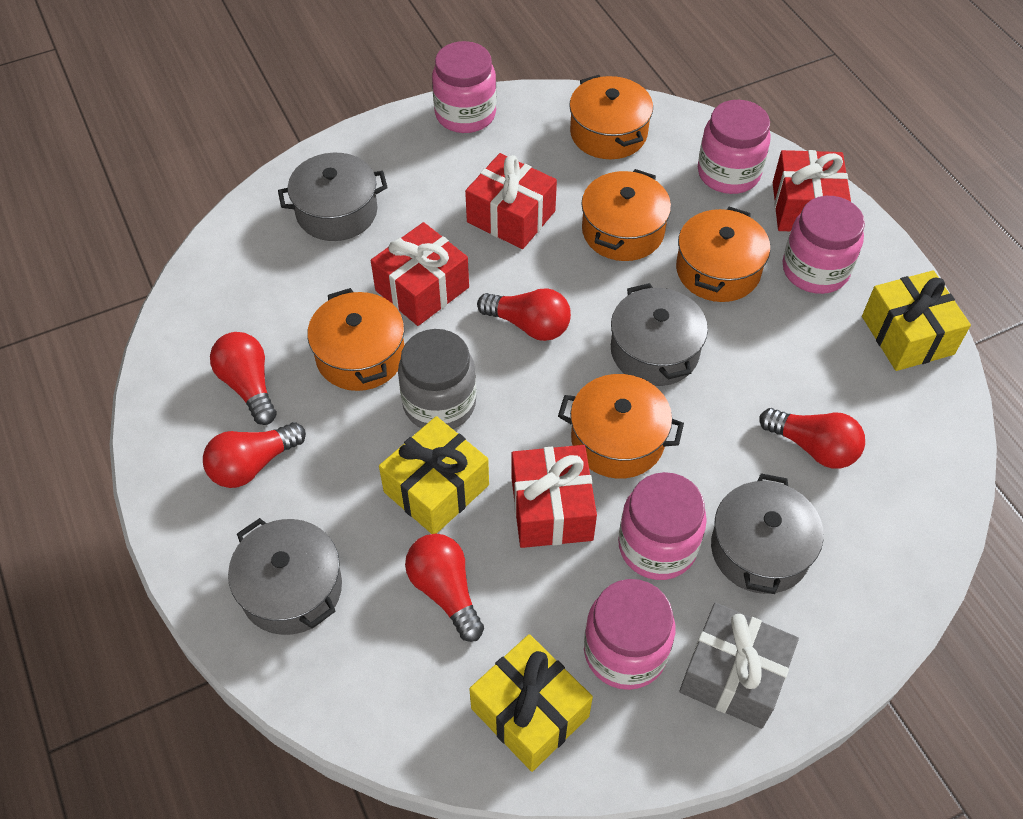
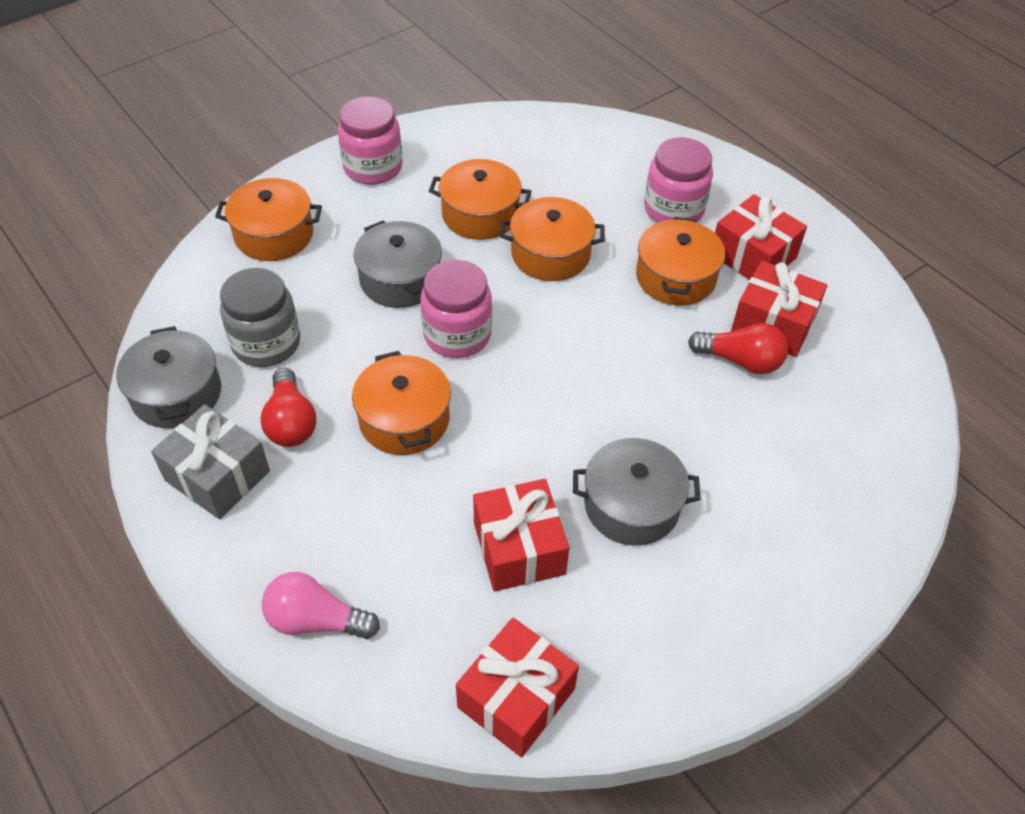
grey pot: 4 -> 3
pink jar: 5 -> 3
pink light bulb: 0 -> 1
red light bulb: 5 -> 2
yellow gift: 3 -> 0

